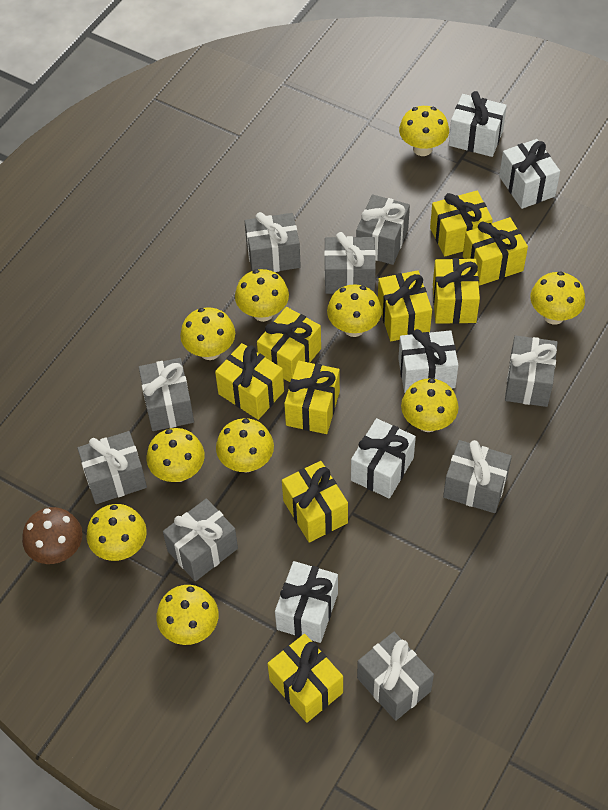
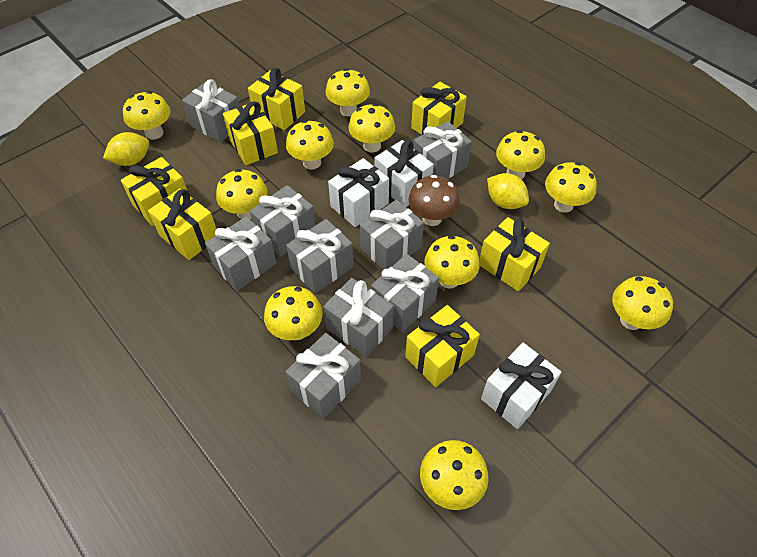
white gift: 5 -> 3
yellow gift: 9 -> 7
yellow lemon: 0 -> 2
yellow mushroom: 10 -> 11

